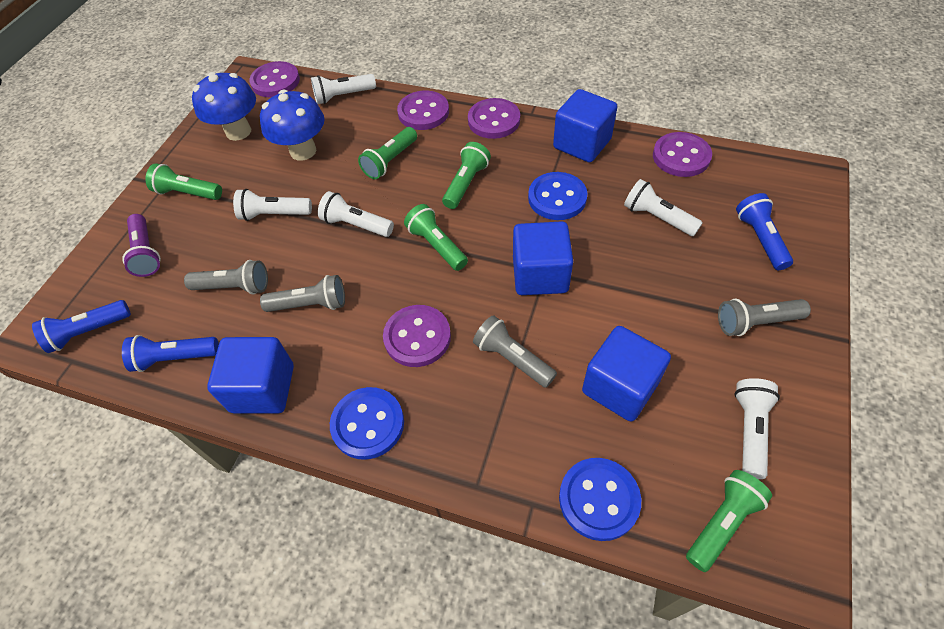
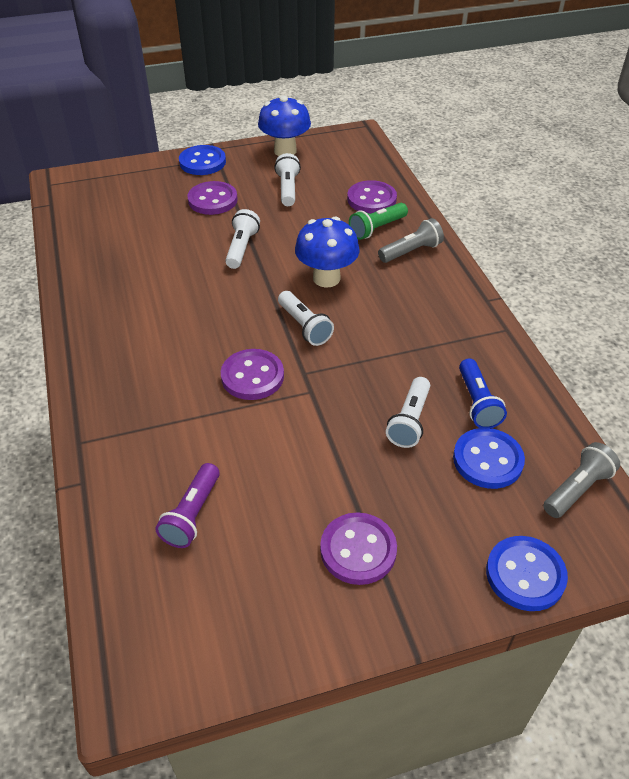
blue cube: 4 -> 0
blue flashlight: 3 -> 1
green flashlight: 5 -> 1
grey flashlight: 4 -> 2
purple button: 5 -> 4
white flashlight: 5 -> 4

